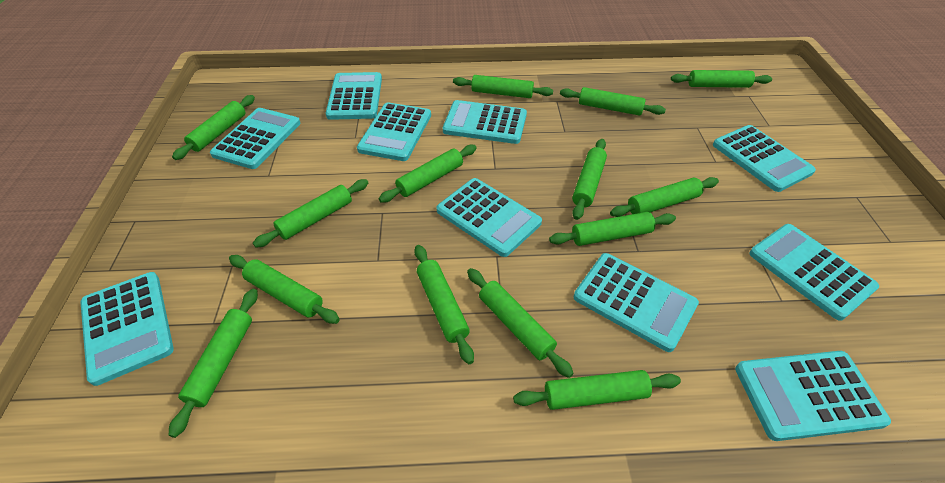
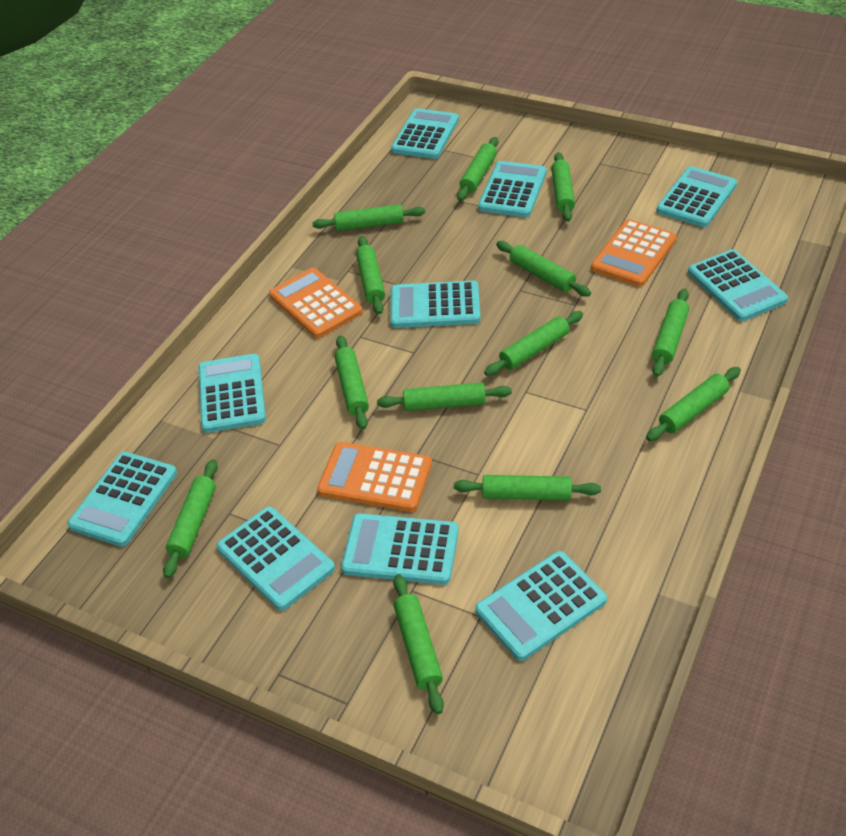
green rolling pin: 14 -> 13
orange calculator: 0 -> 3

